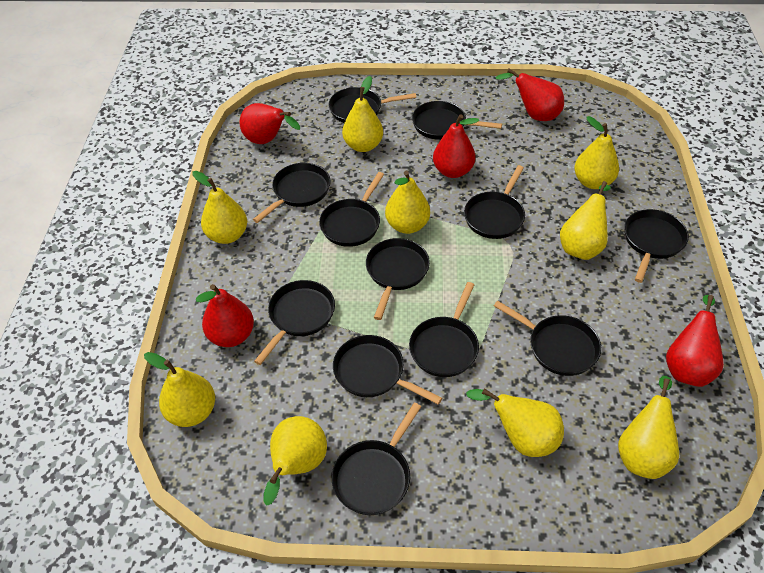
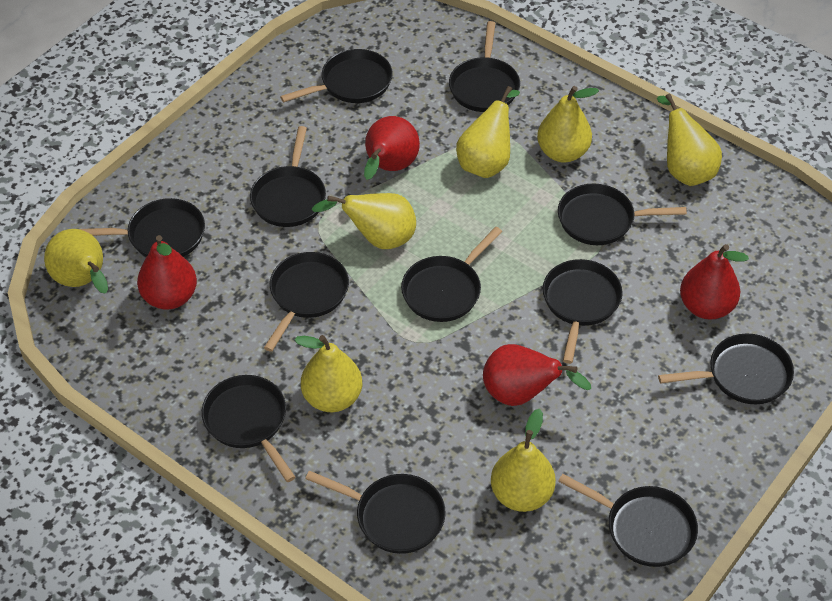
red pear: 5 -> 4
yellow pear: 9 -> 7

